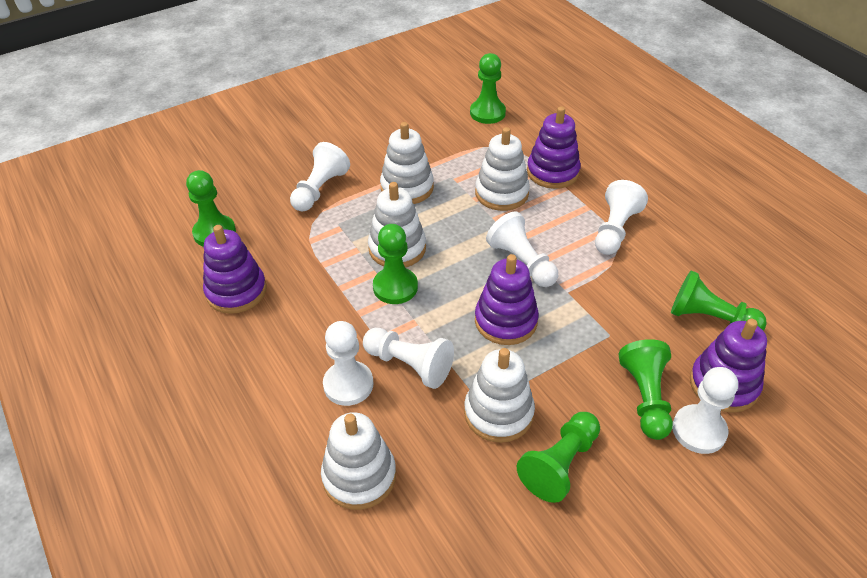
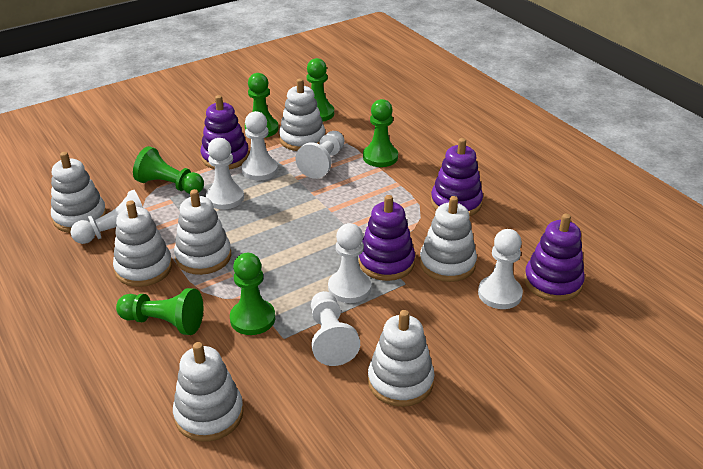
white pawn: 6 -> 7
white stacking toy: 5 -> 7

